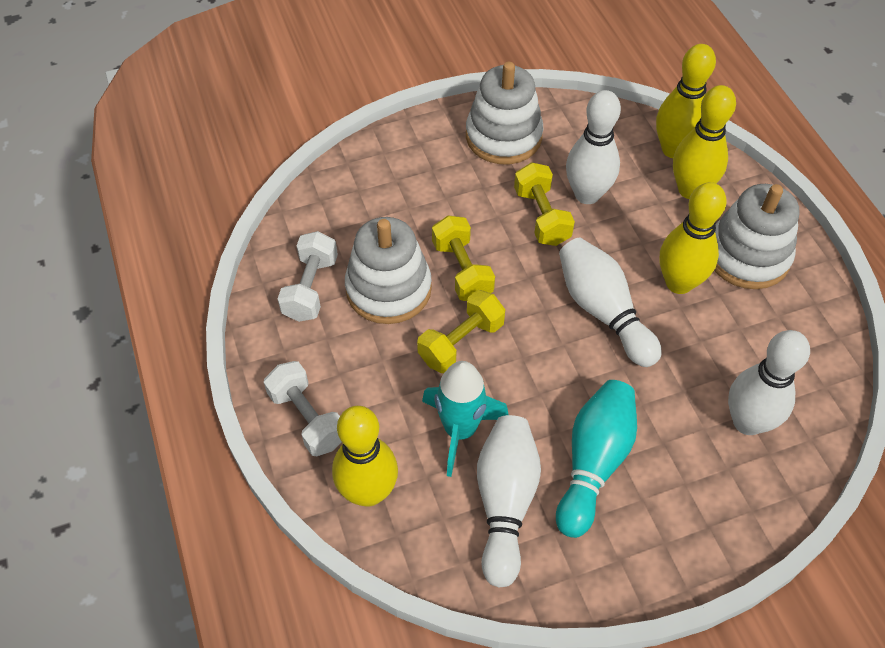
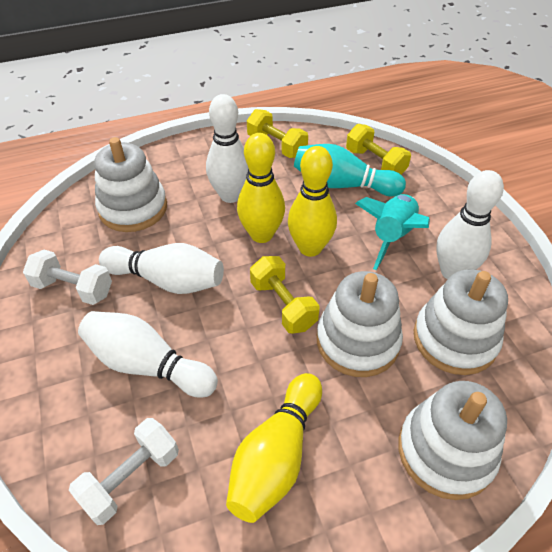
white stacking toy: 3 -> 4
yellow bowling pin: 4 -> 3

